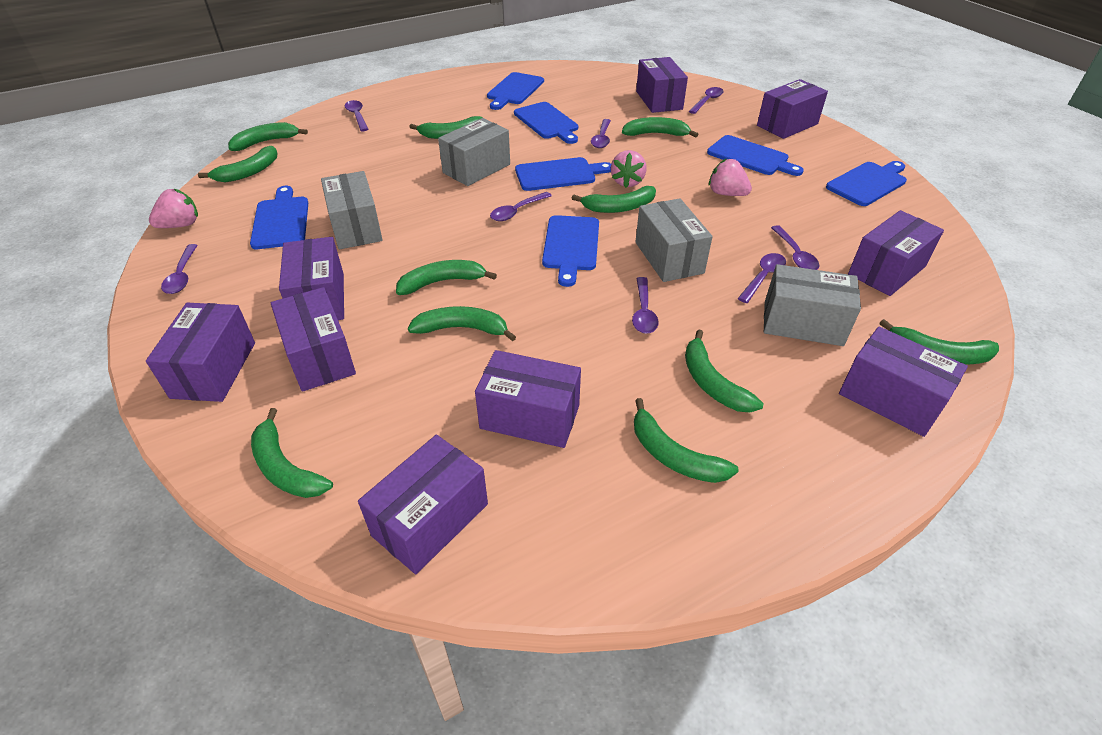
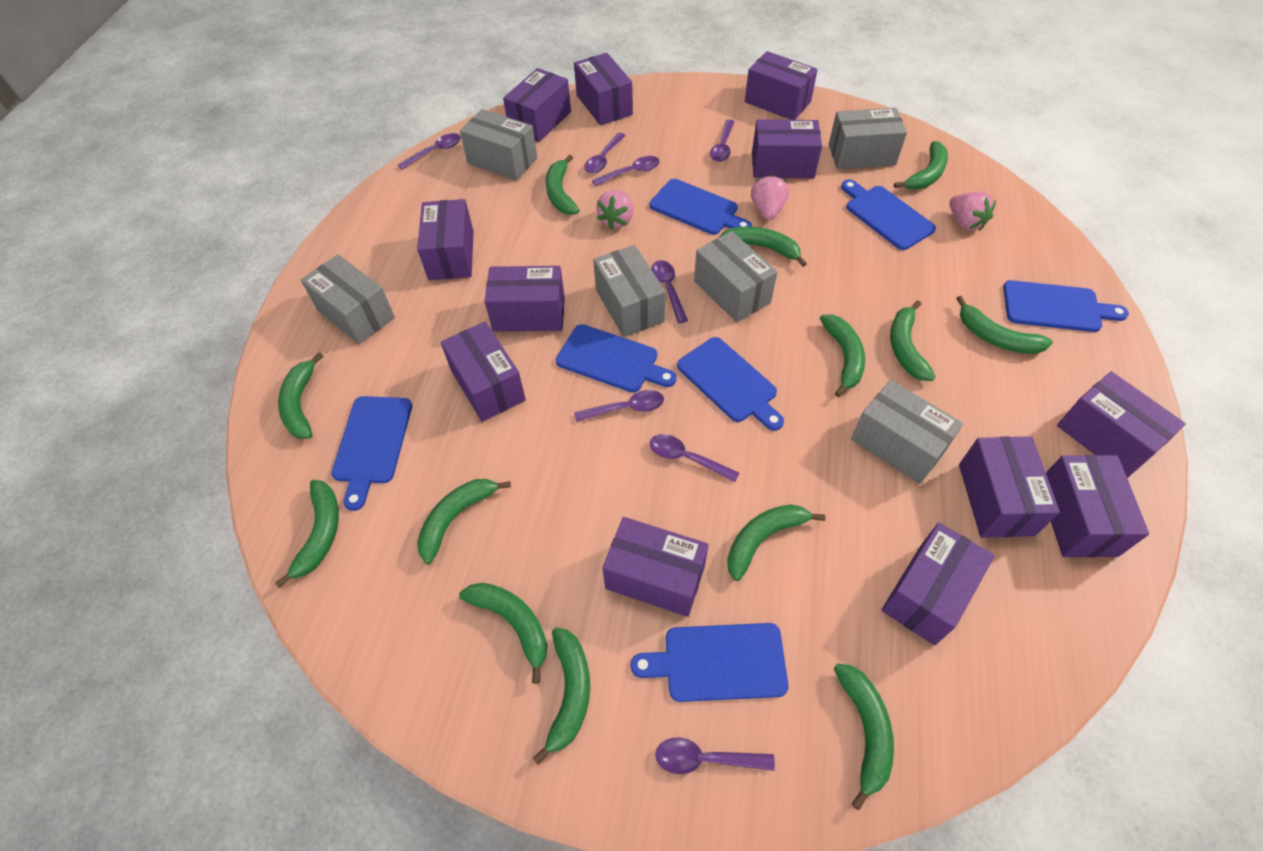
green banana: 11 -> 13
grey box: 4 -> 6
purple box: 9 -> 12

